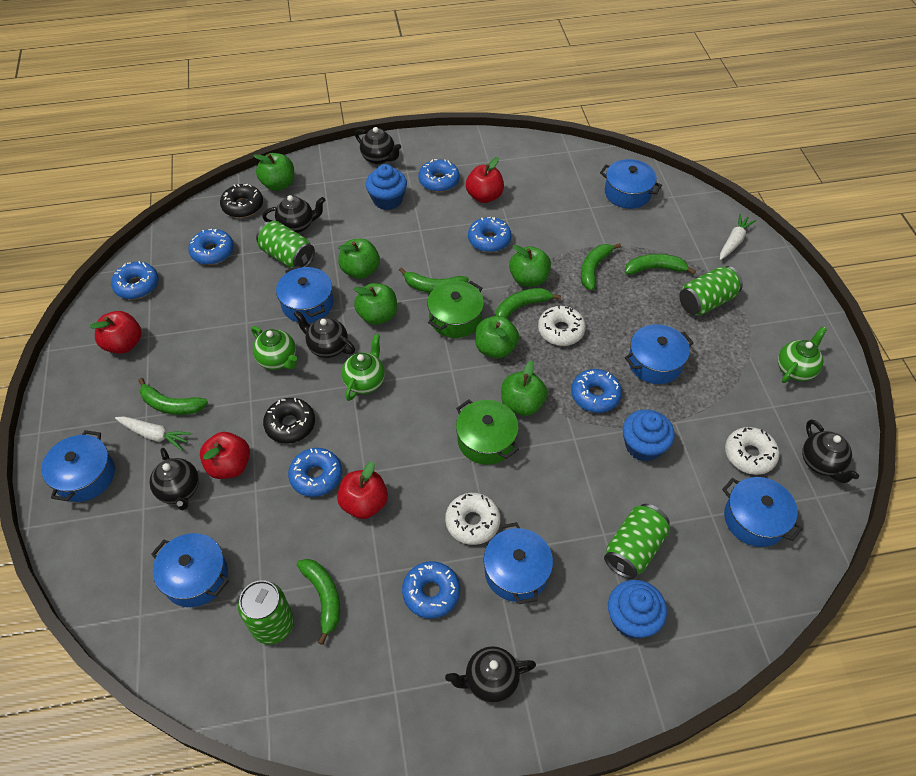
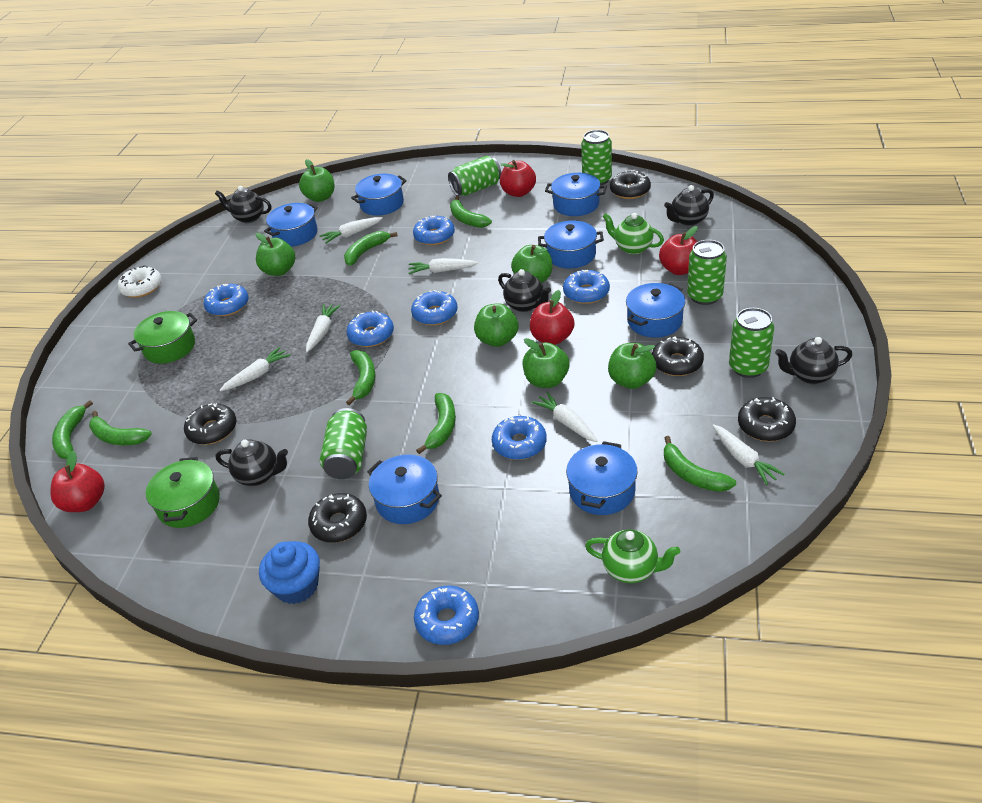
black donut: 2 -> 5
black teapot: 6 -> 5
blue cupcake: 3 -> 1
green banana: 6 -> 7
green can: 4 -> 5
green teapot: 3 -> 2
white carrot: 2 -> 6
white donut: 3 -> 1

